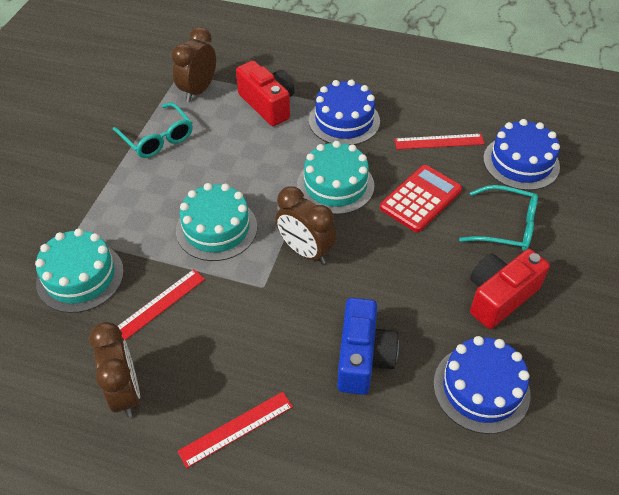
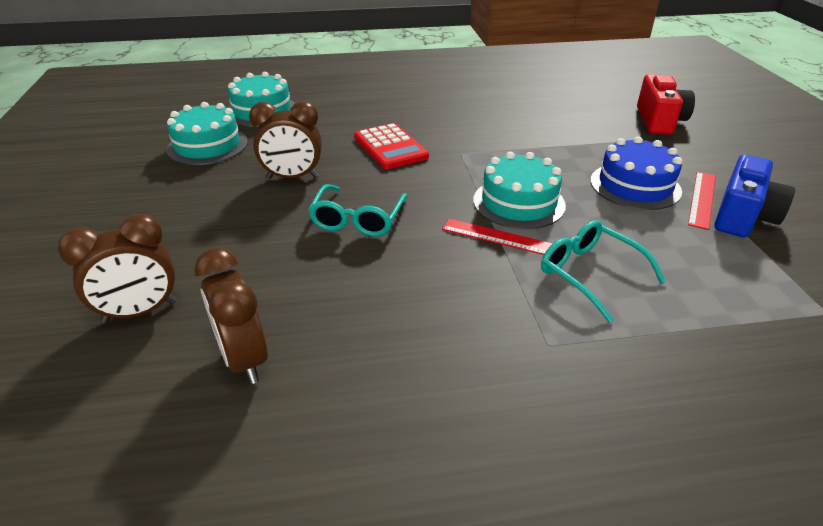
blue cake: 3 -> 1
red camera: 2 -> 1
red ruler: 3 -> 2

